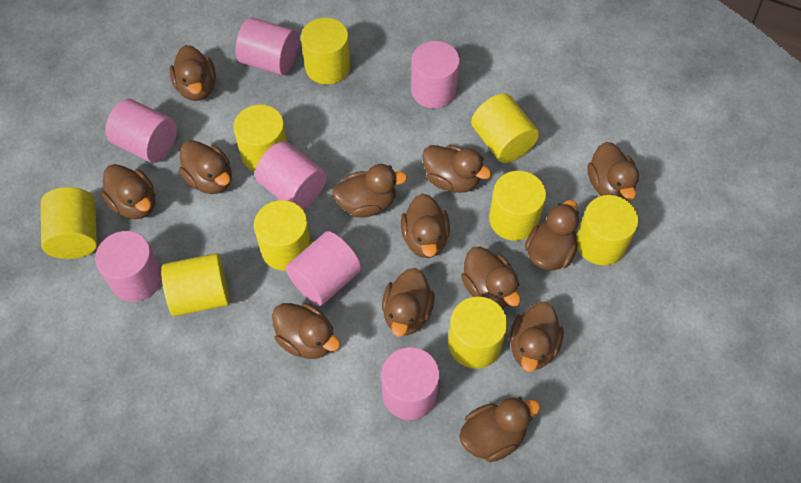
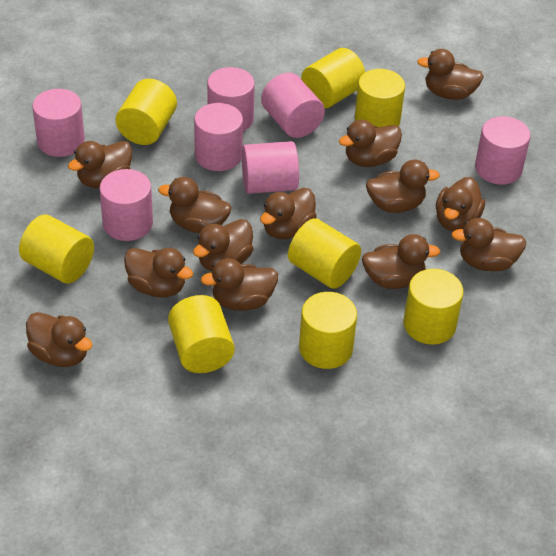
yellow cylinder: 9 -> 8

